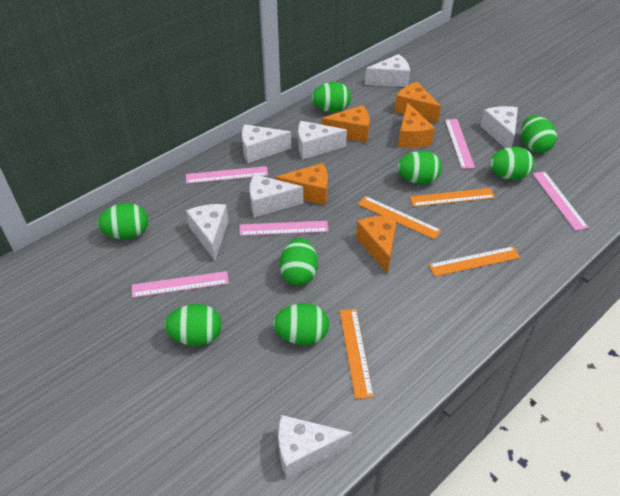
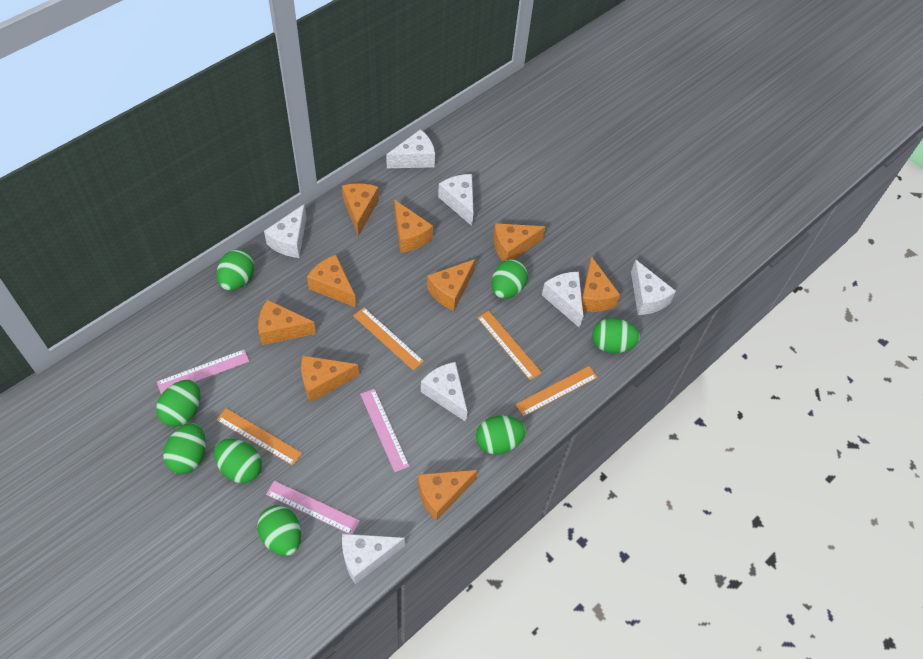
orange cheese: 5 -> 9
pink ruler: 5 -> 3

